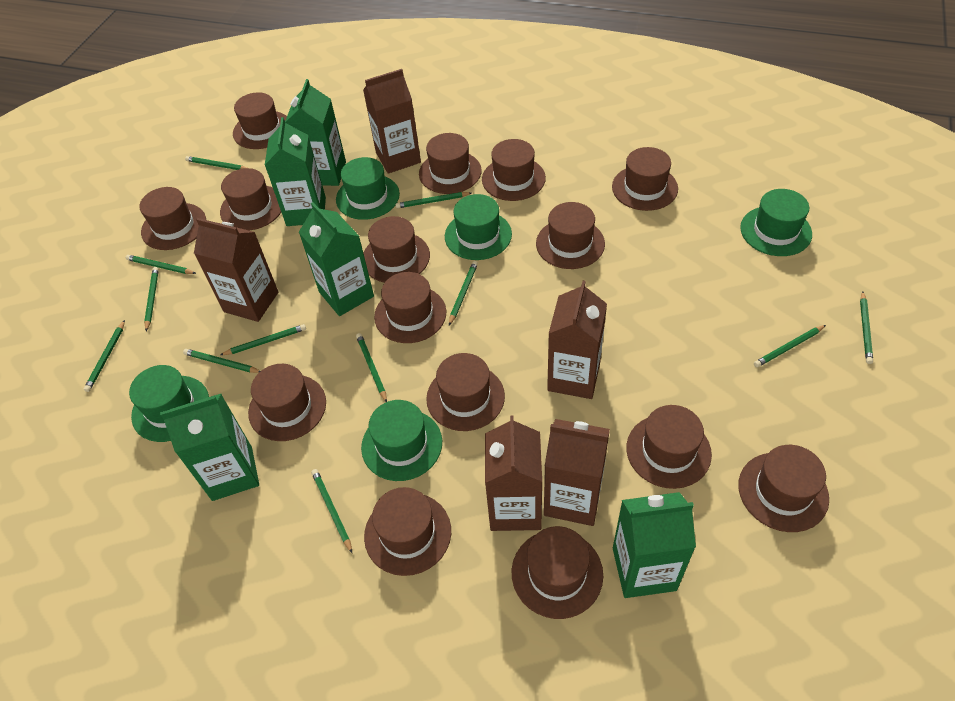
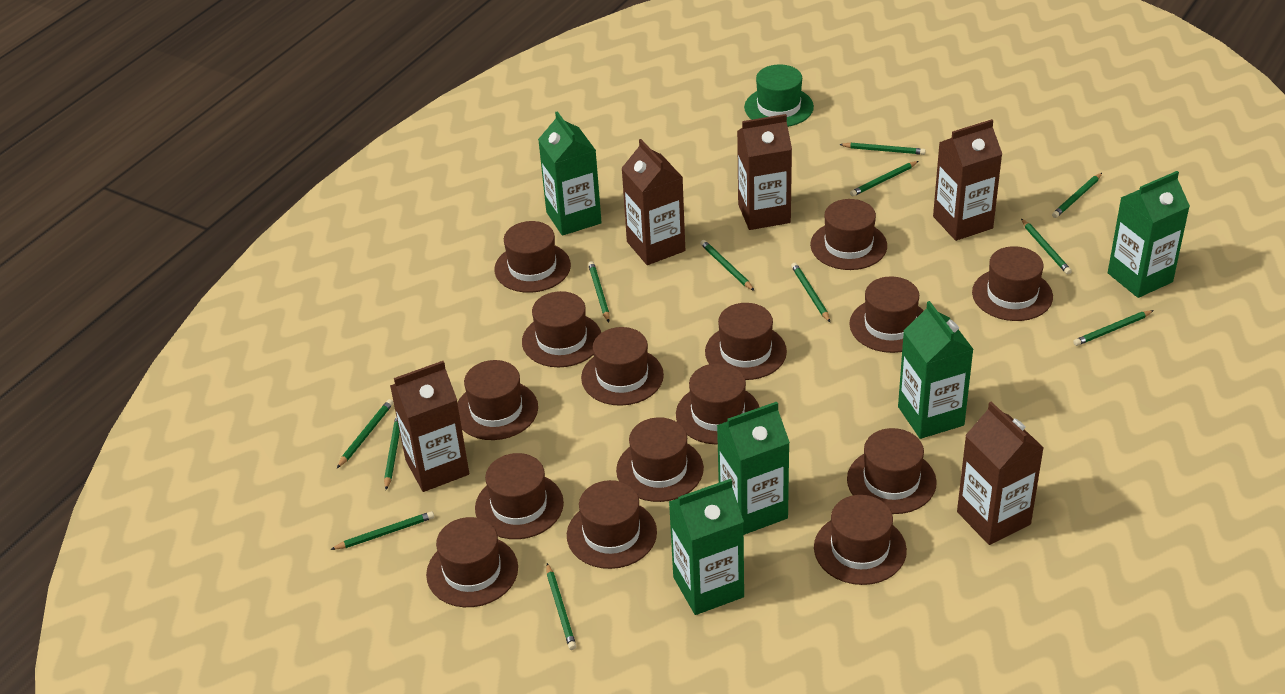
green hat: 5 -> 1

